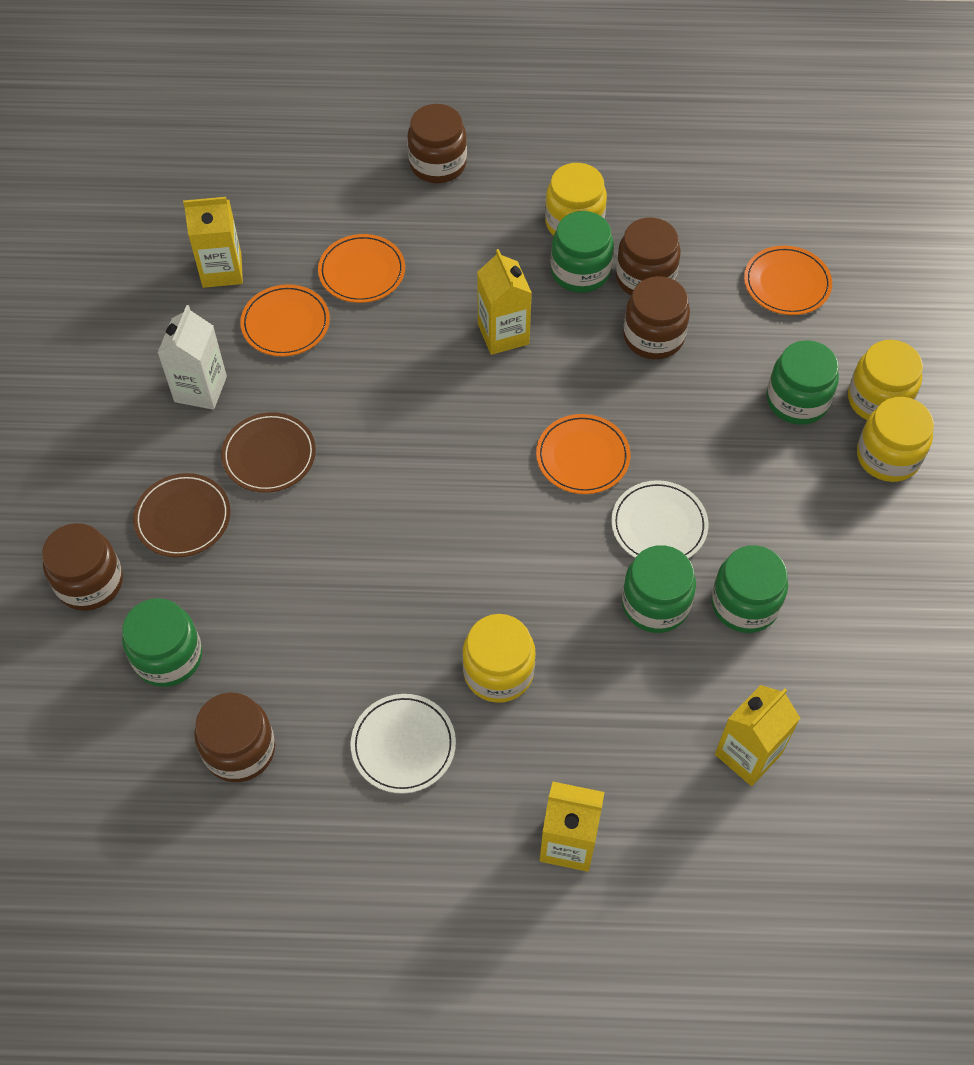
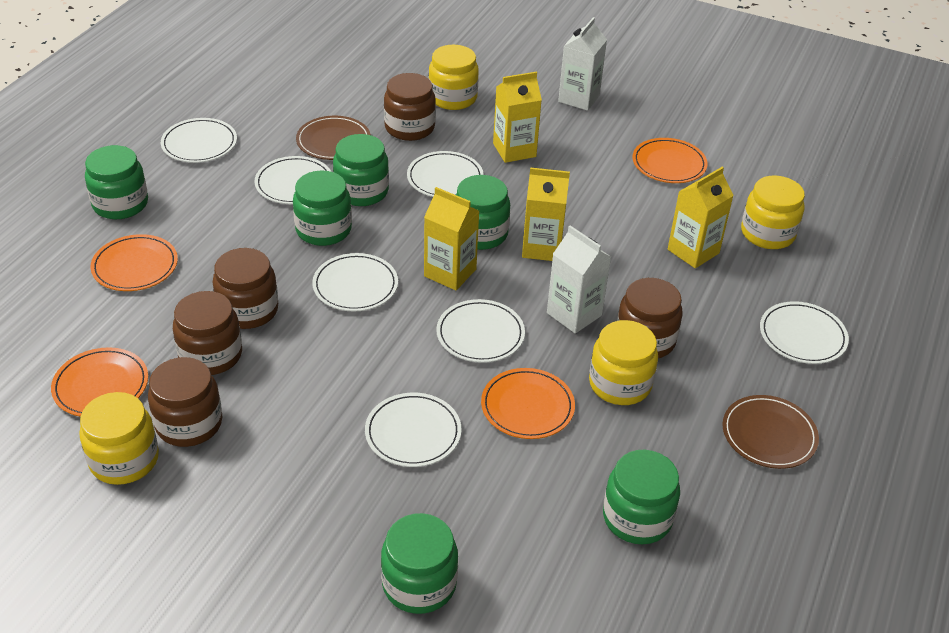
green jar: 5 -> 6
white carton: 1 -> 2
white plate: 2 -> 7

